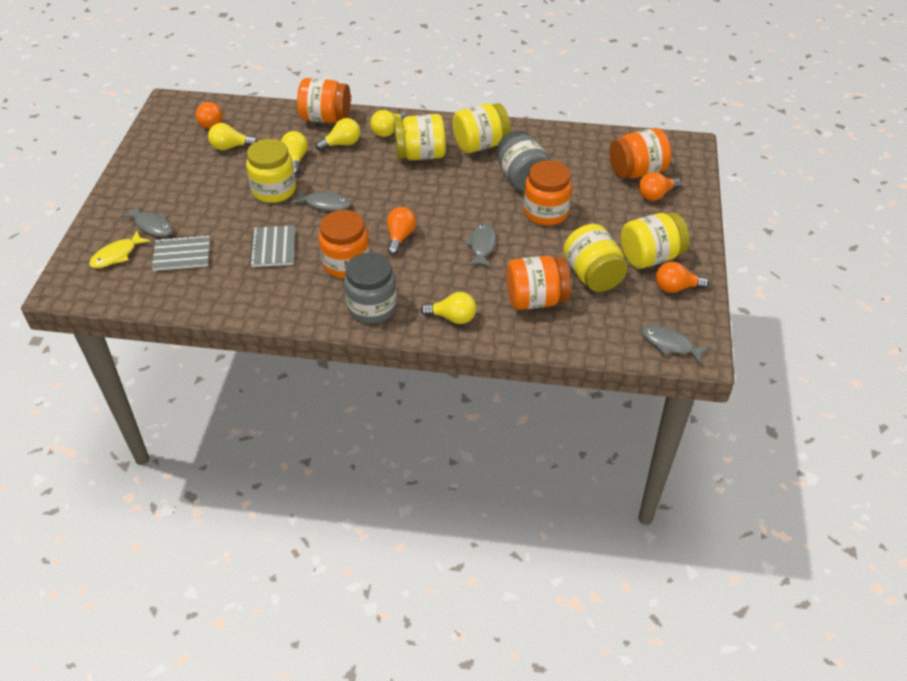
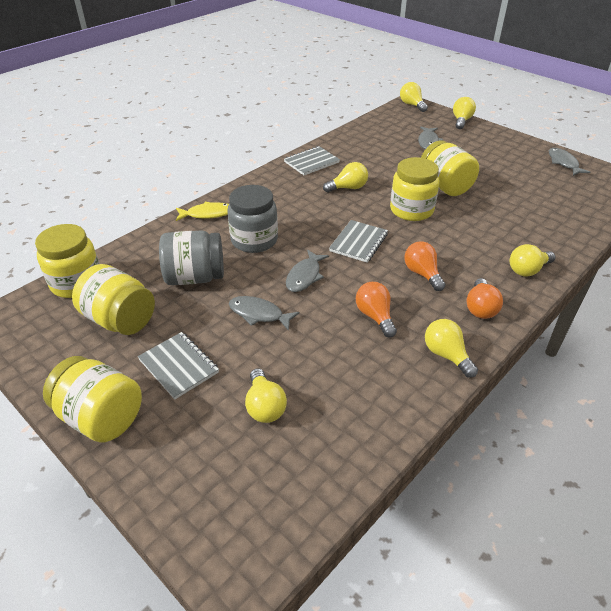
grey notebook: 2 -> 3
orange jar: 5 -> 0
orange light bulb: 4 -> 3
yellow light bulb: 5 -> 6

